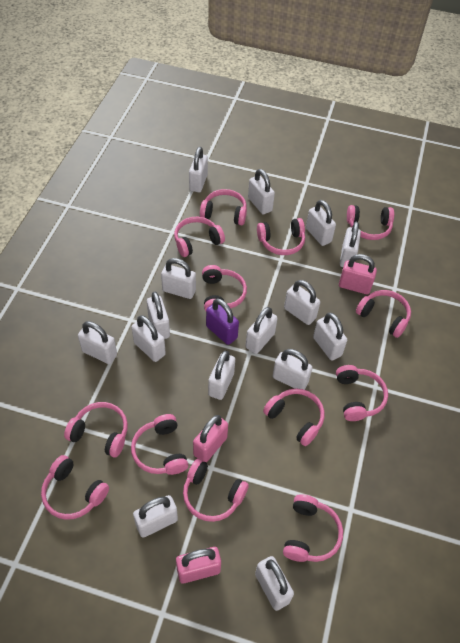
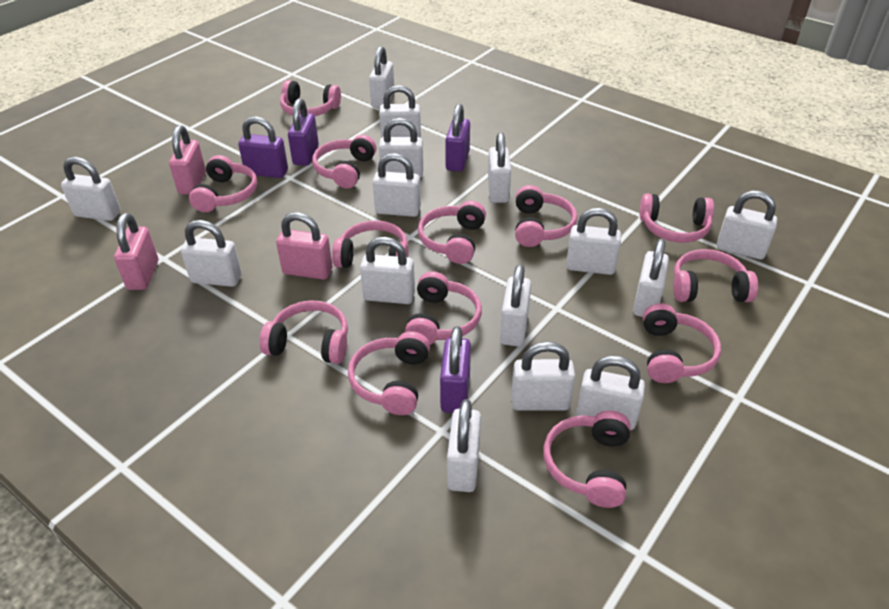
purple padlock: 1 -> 4

